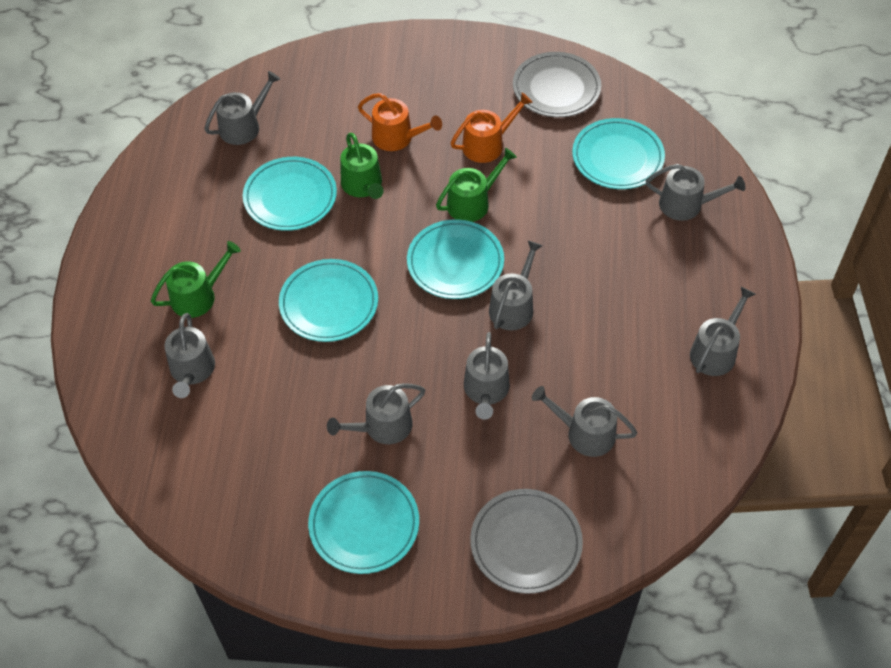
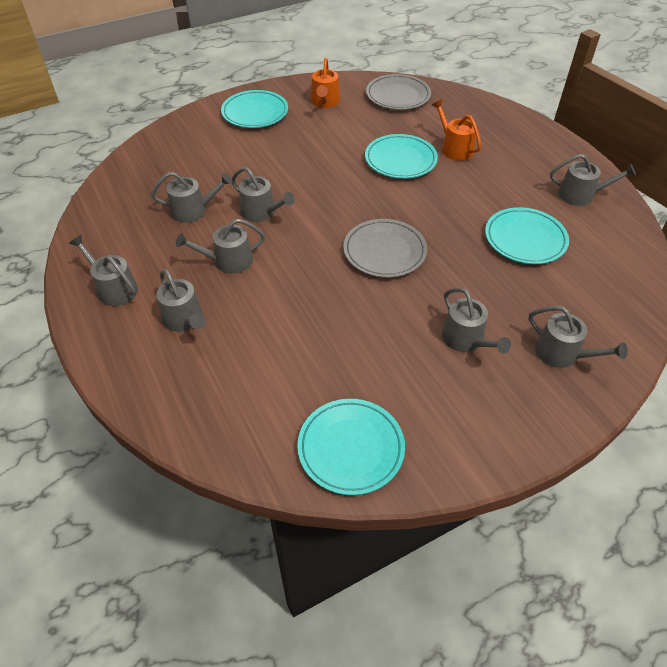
green watering can: 3 -> 0
turquoise plate: 5 -> 4

